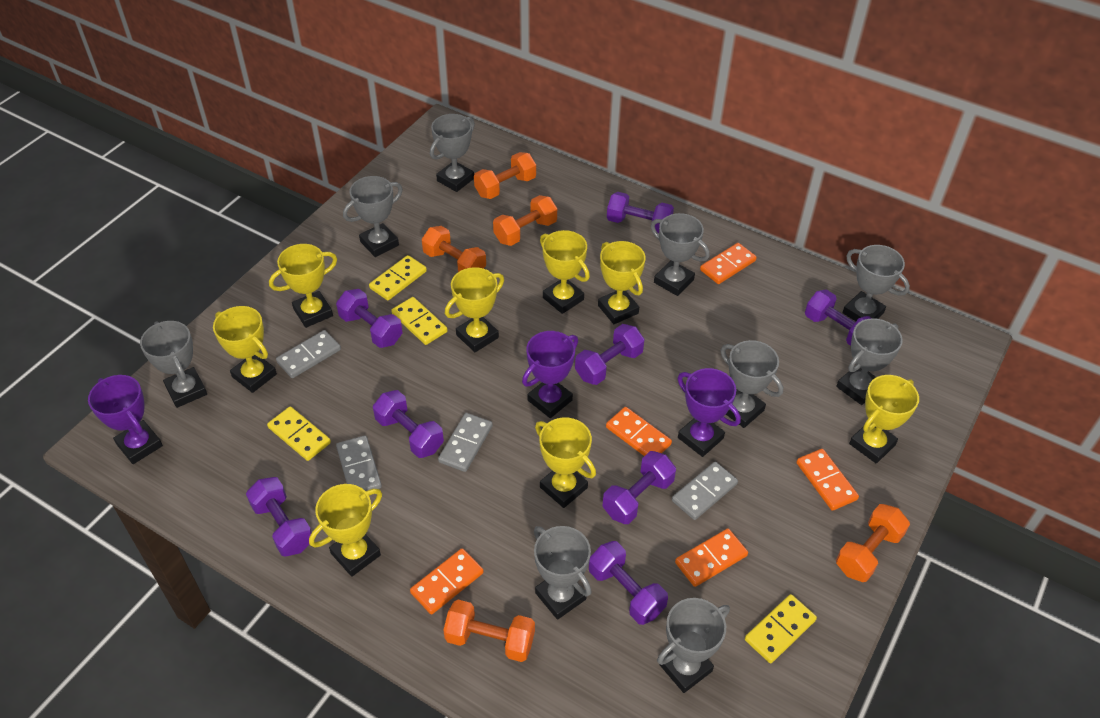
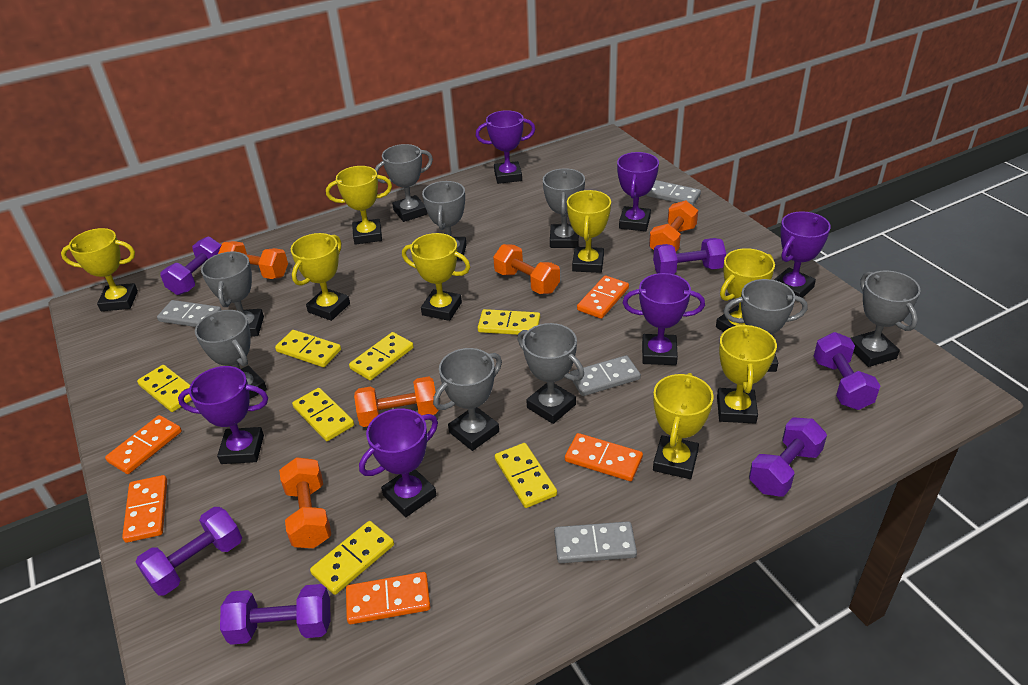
purple dumbbell: 8 -> 6
purple trophy: 3 -> 6
yellow domino: 4 -> 7

